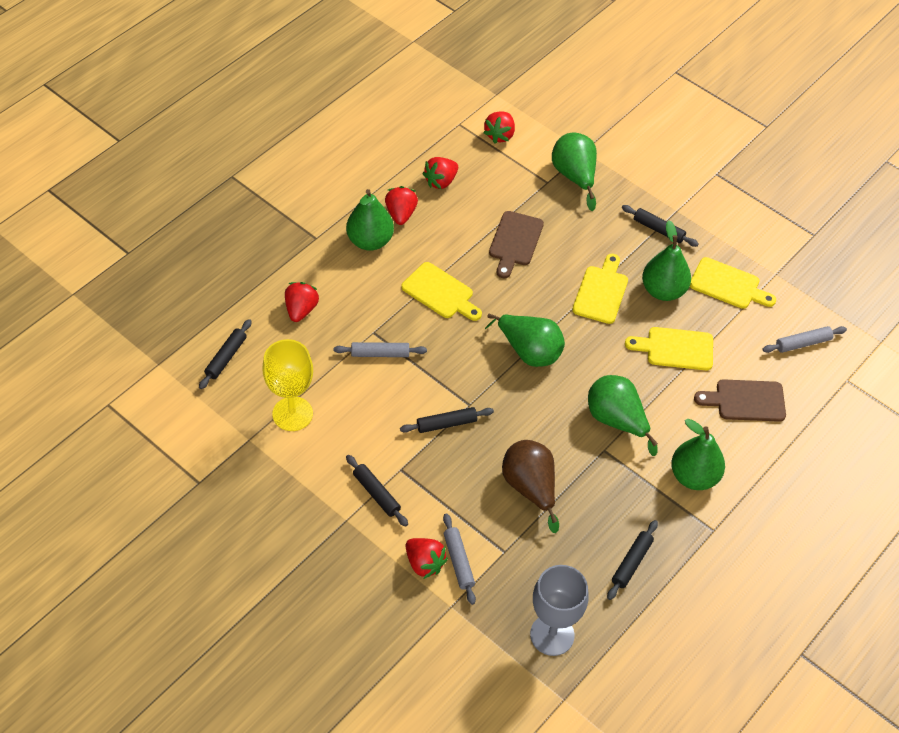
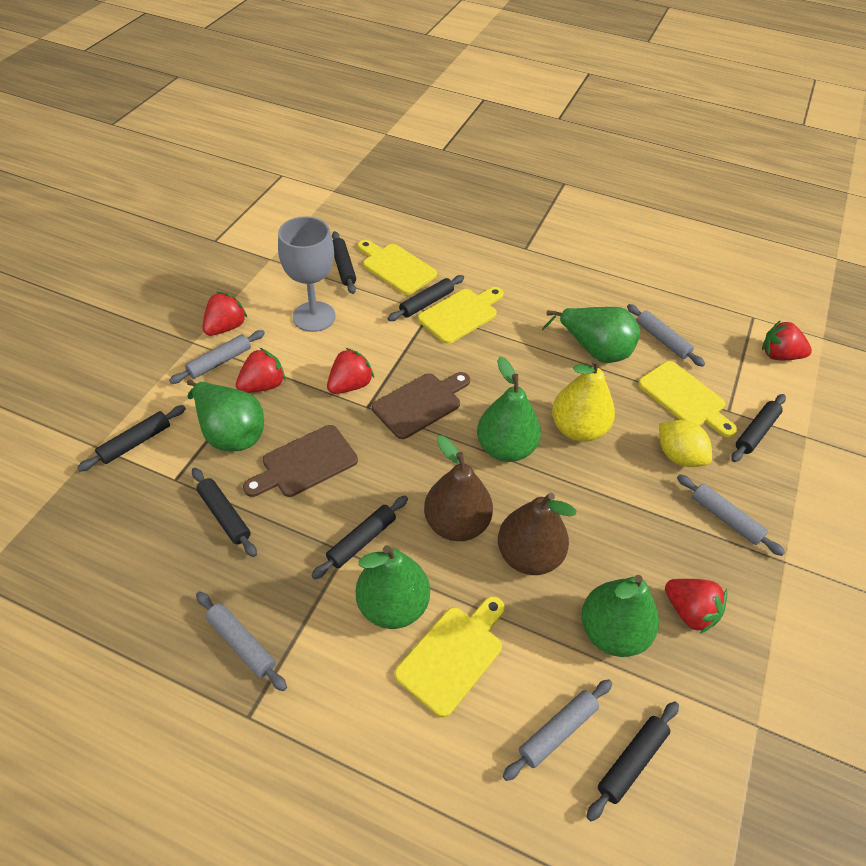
black rolling pin: 5 -> 7
brown pear: 1 -> 2
green pear: 6 -> 5
grey rolling pin: 3 -> 5
yellow goblet: 1 -> 0
yellow lemon: 0 -> 1
yellow pear: 0 -> 1

